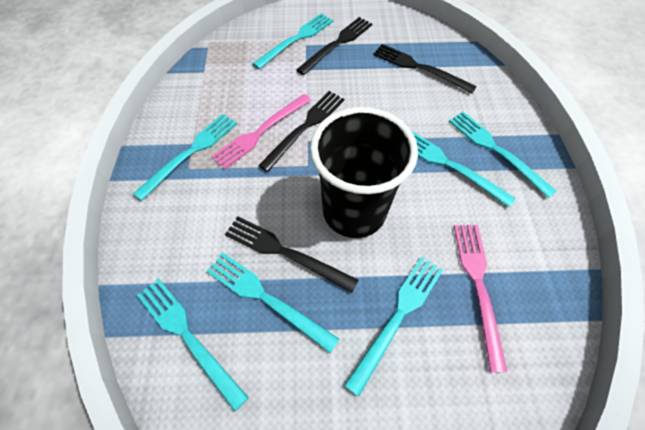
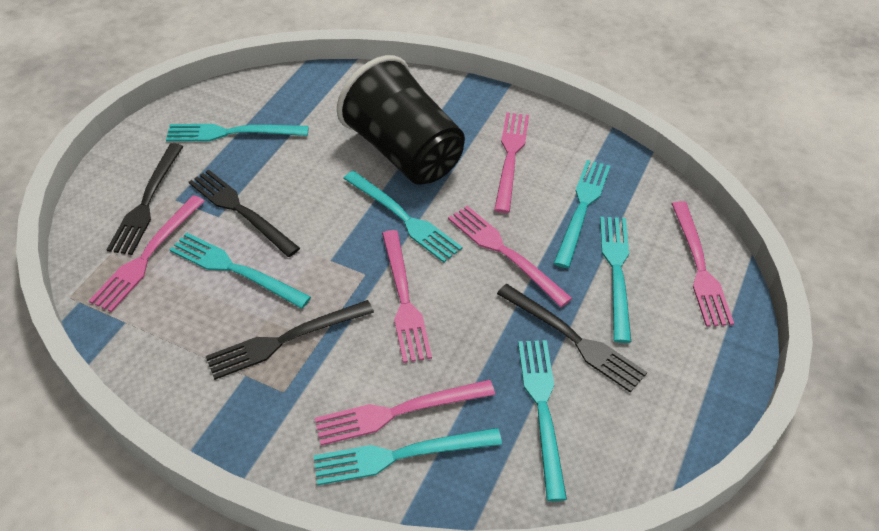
pink fork: 2 -> 6

